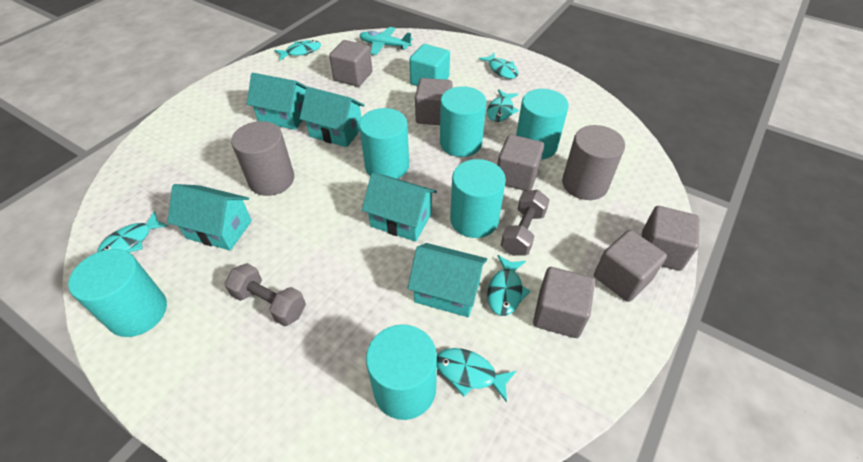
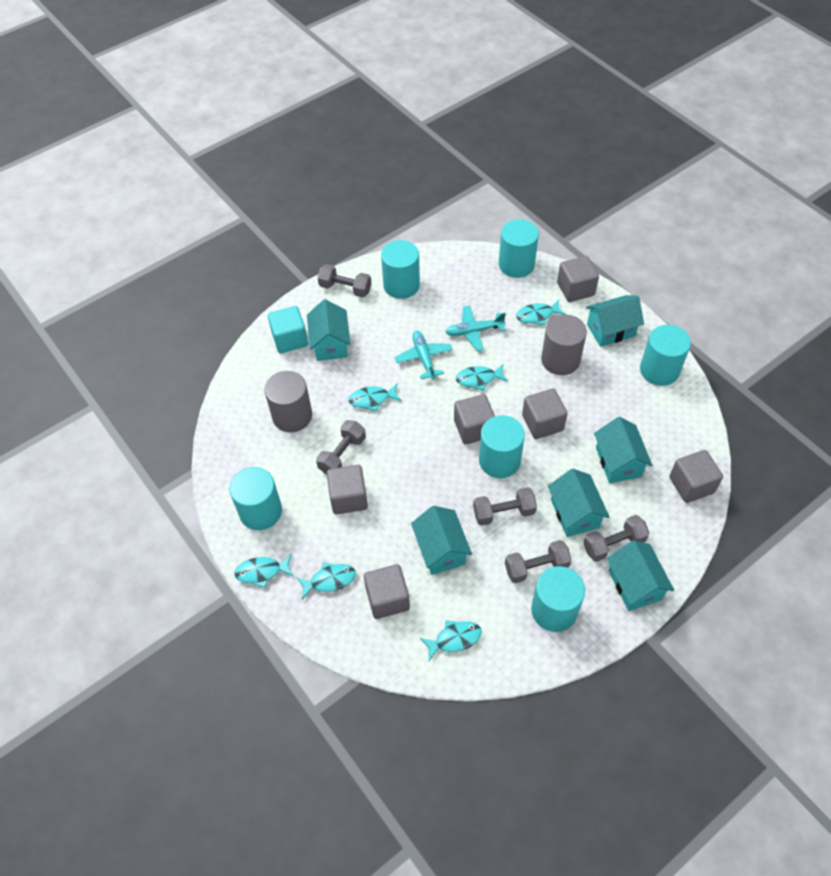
grey dumbbell: 2 -> 5
turquoise house: 5 -> 6
turquoise plane: 1 -> 2

